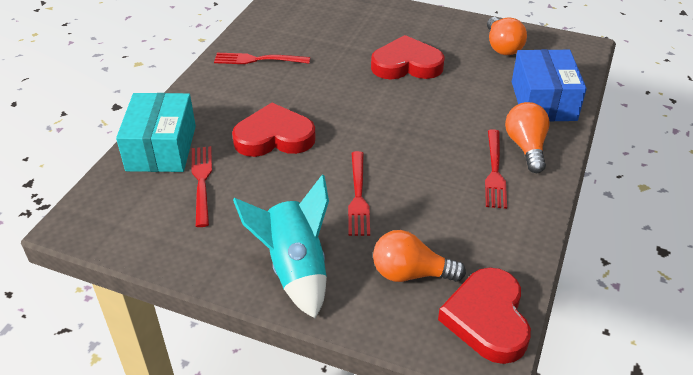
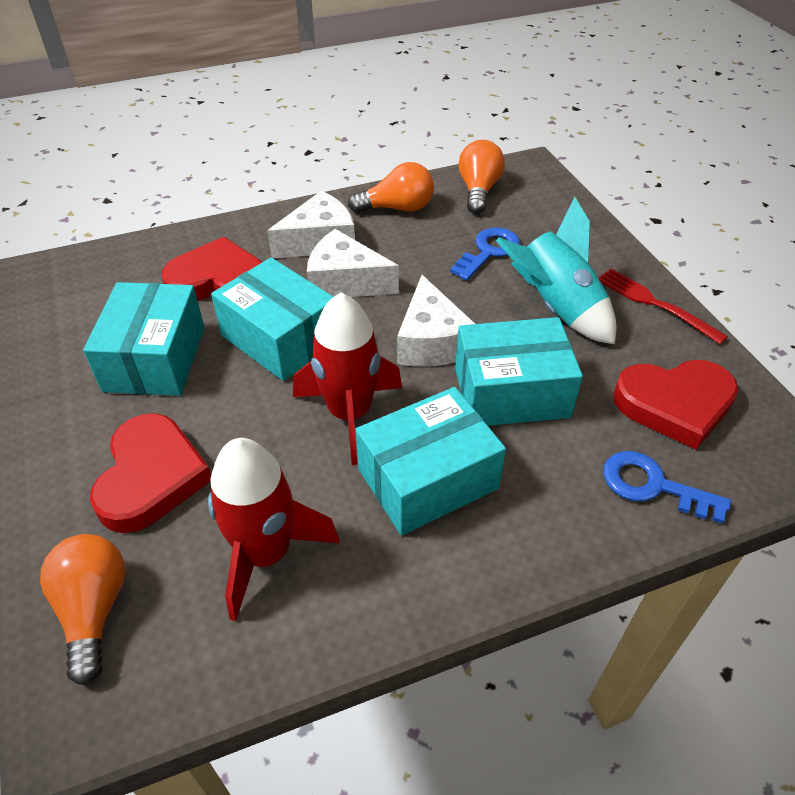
blue box: 1 -> 0
blue key: 0 -> 2
red fork: 4 -> 1
red rocket: 0 -> 2
turquoise box: 1 -> 4
white cheese: 0 -> 3

